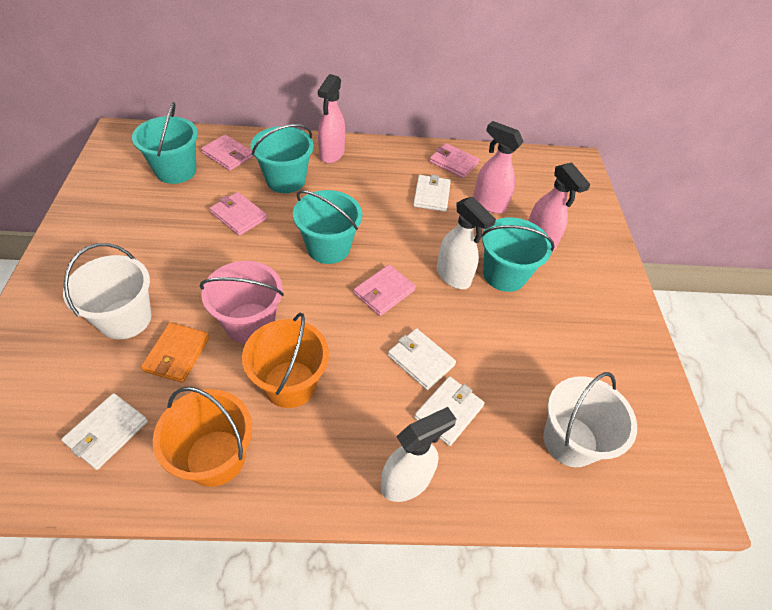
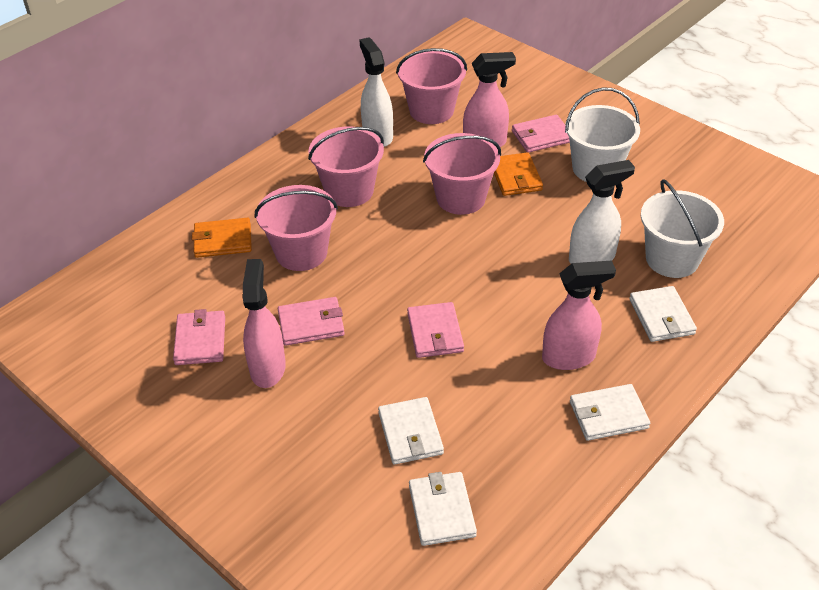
orange bucket: 2 -> 0
orange wallet: 1 -> 2
pink bucket: 1 -> 4
turquoise bucket: 4 -> 0

